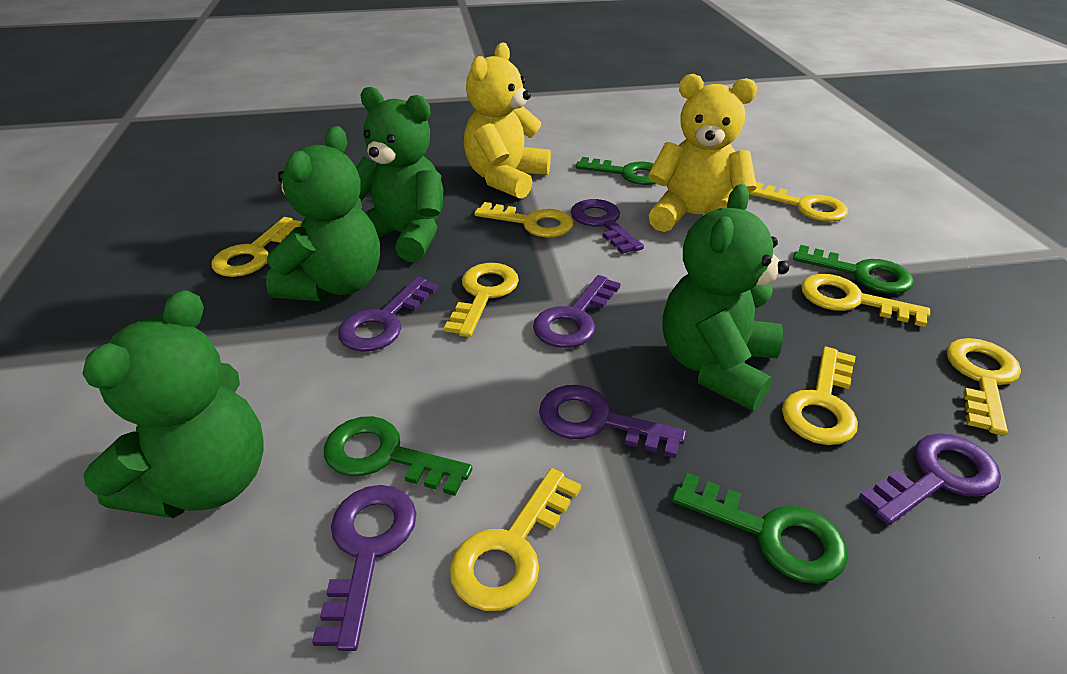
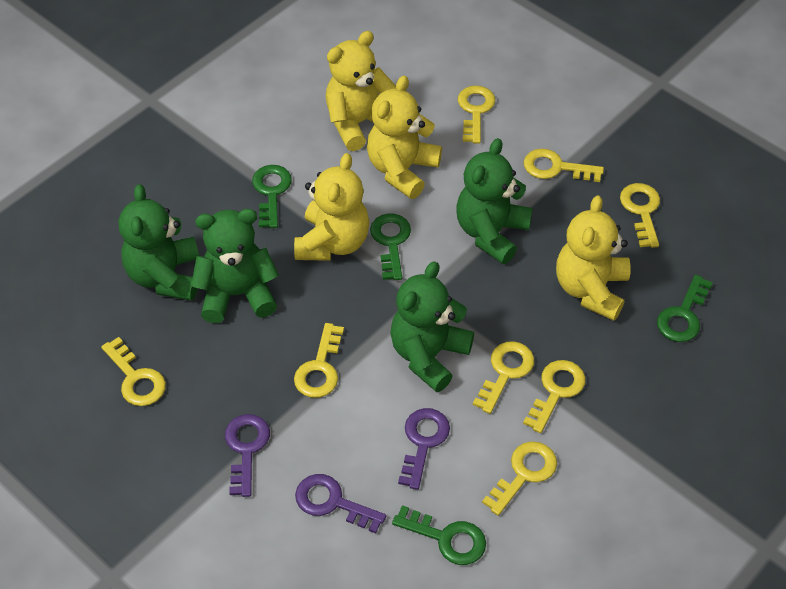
purple key: 6 -> 3
yellow teddy bear: 2 -> 4

